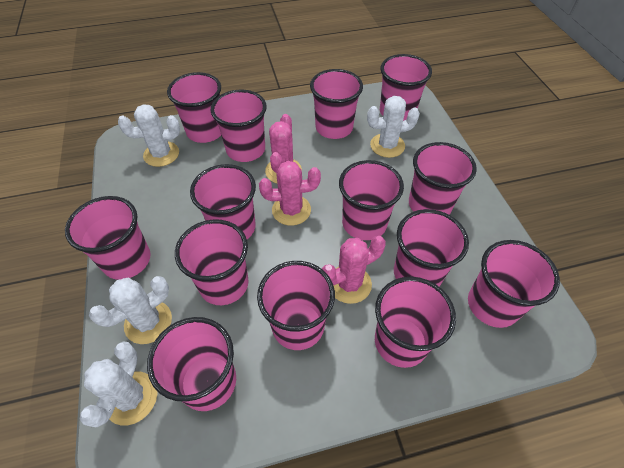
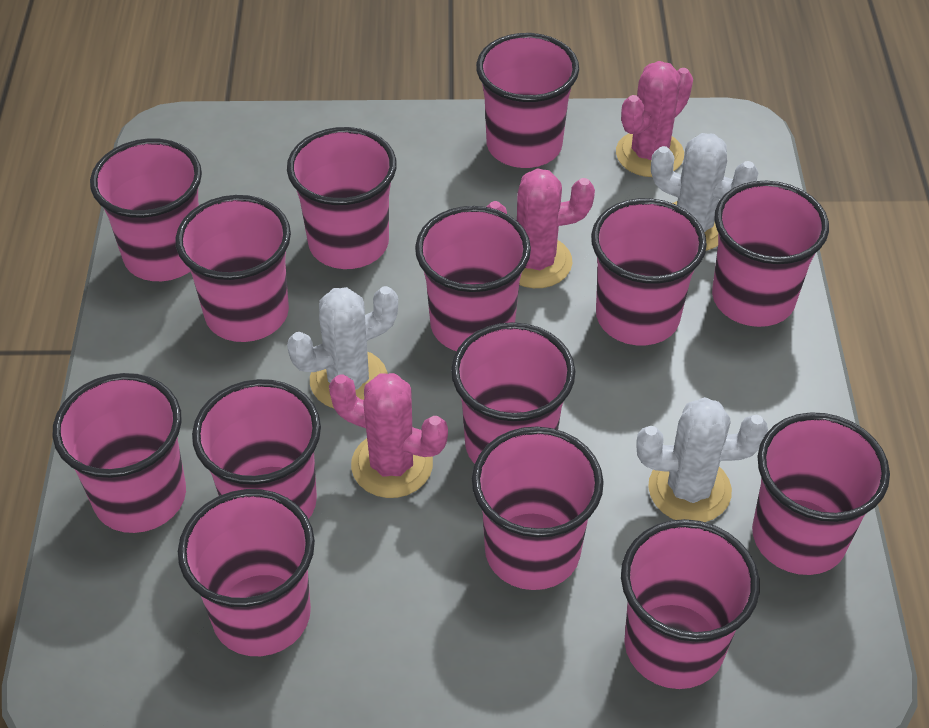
white cactus: 4 -> 3

